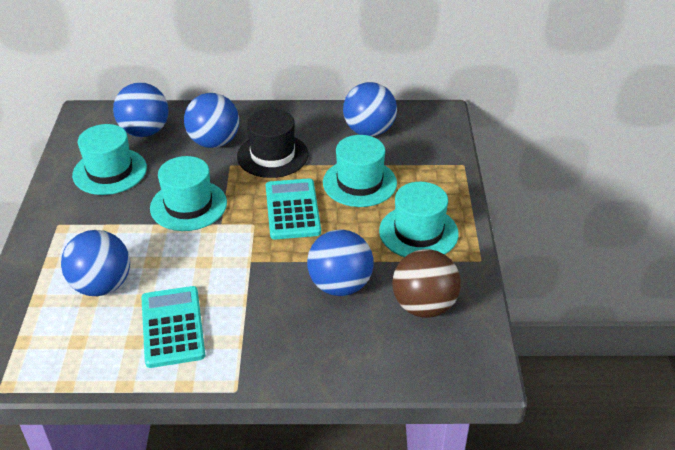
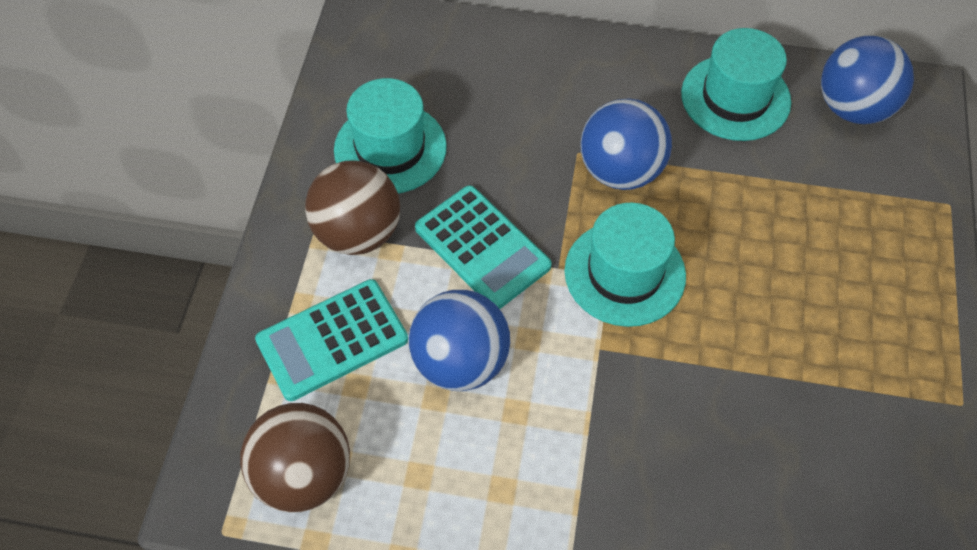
black hat: 1 -> 0
blue ball: 5 -> 3
brown ball: 1 -> 2
turquoise hat: 4 -> 3

